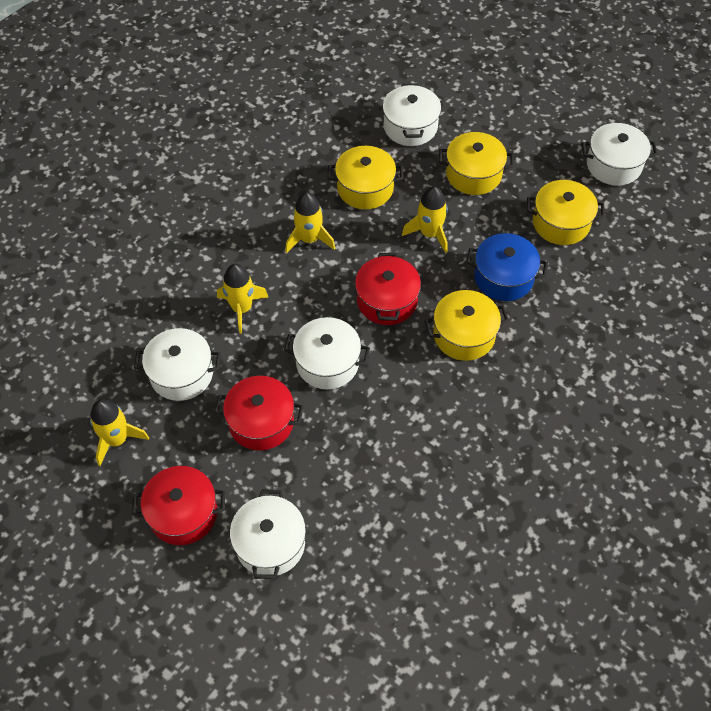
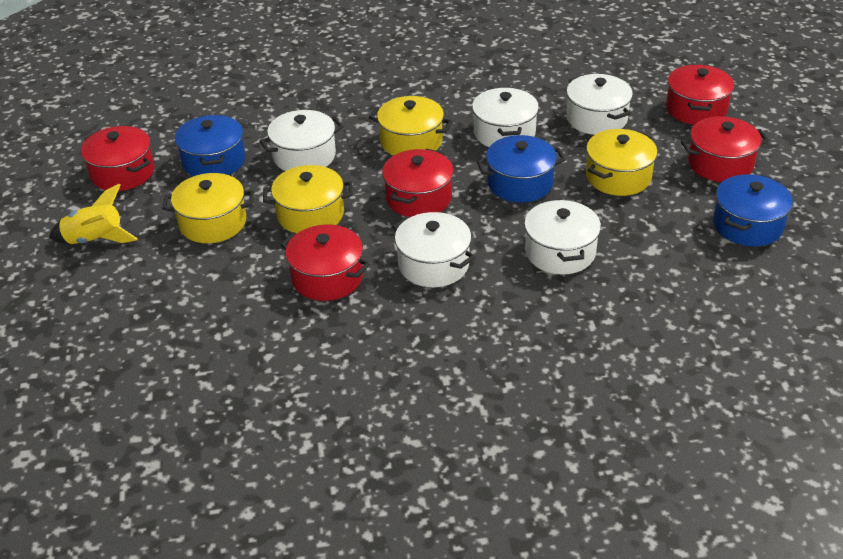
blue pot: 1 -> 3
red pot: 3 -> 5
yellow rocket: 4 -> 1

